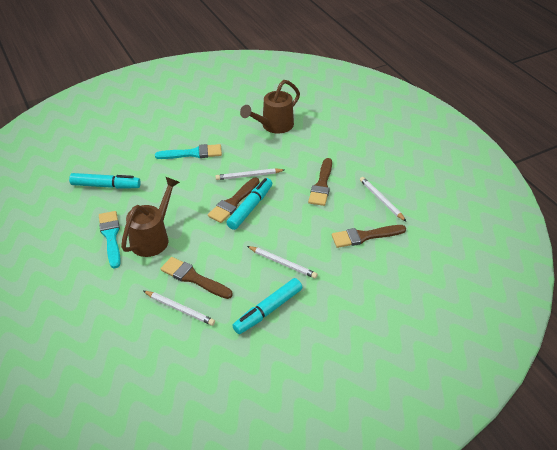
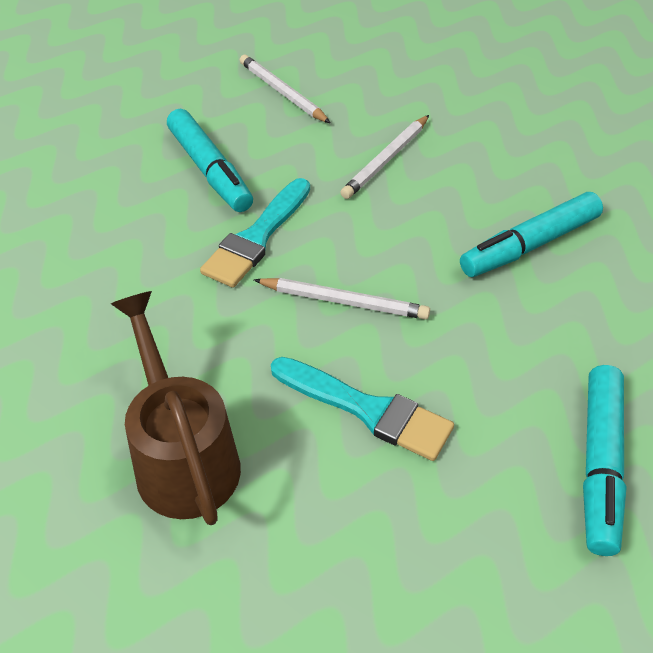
brown brush: 4 -> 0
brown watering can: 2 -> 1
white pencil: 4 -> 3

